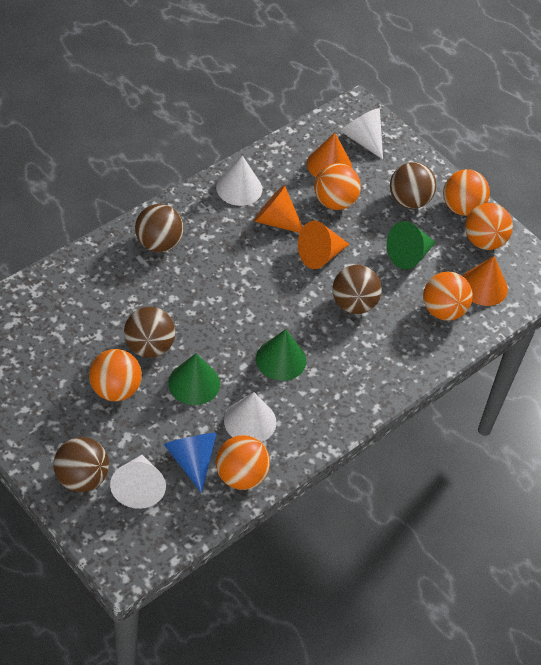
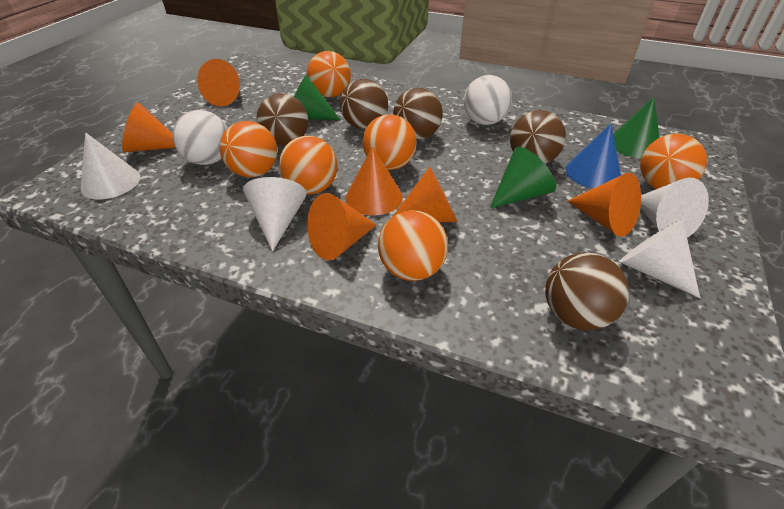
orange cone: 4 -> 6
white ball: 0 -> 2

